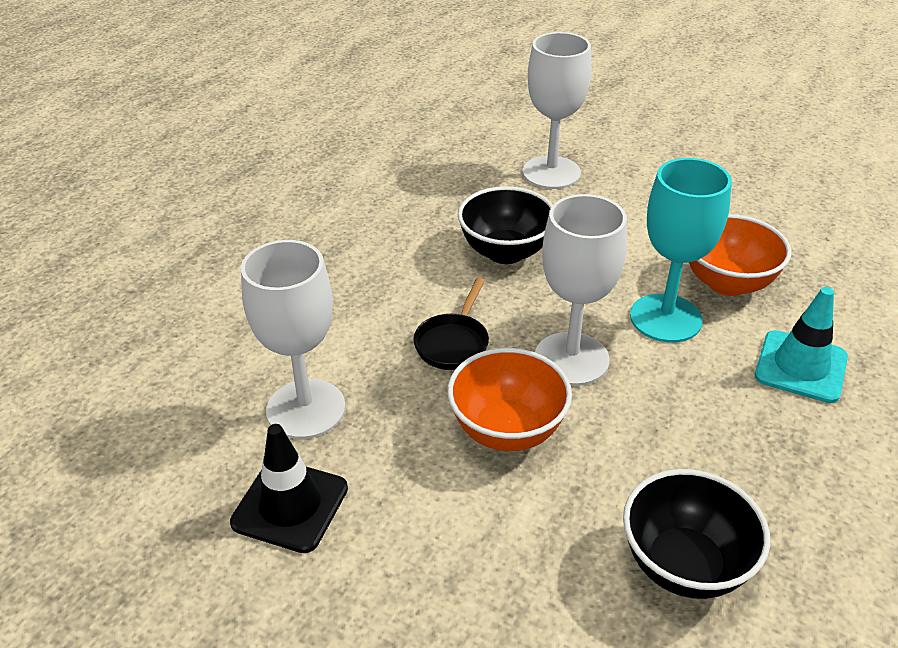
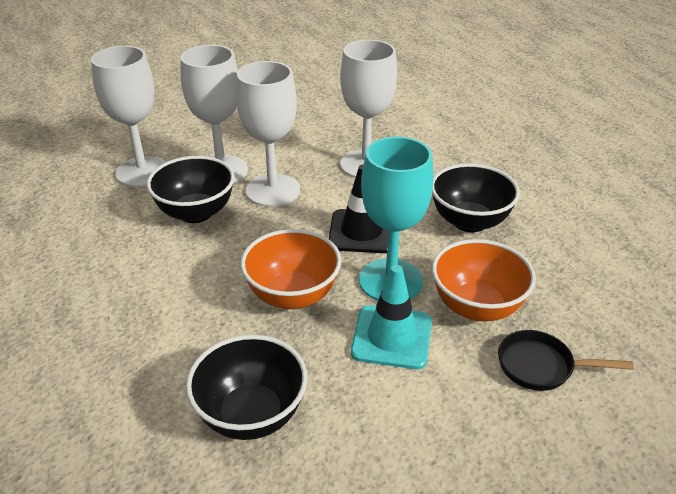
black bowl: 2 -> 3
white goblet: 3 -> 4

